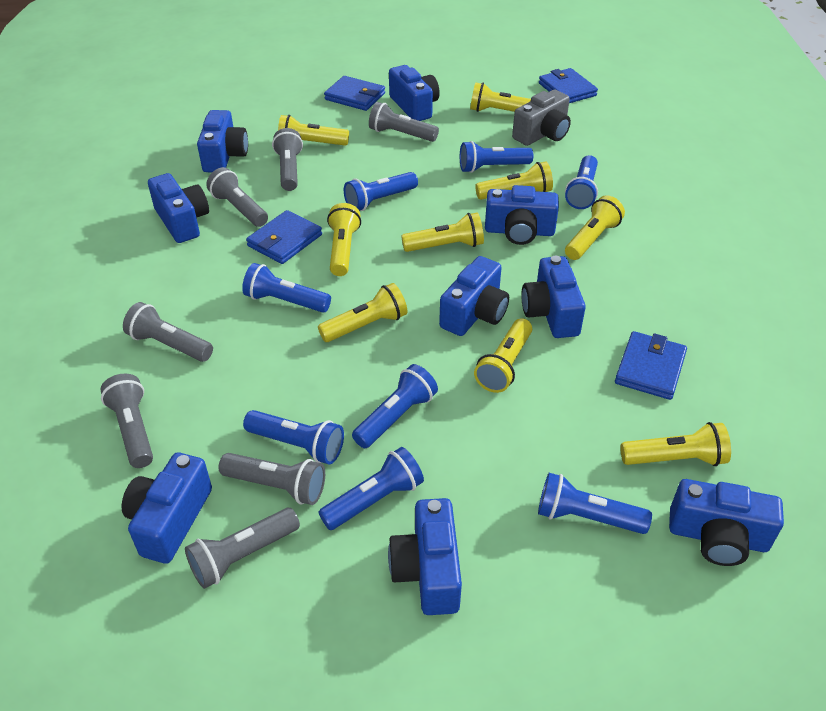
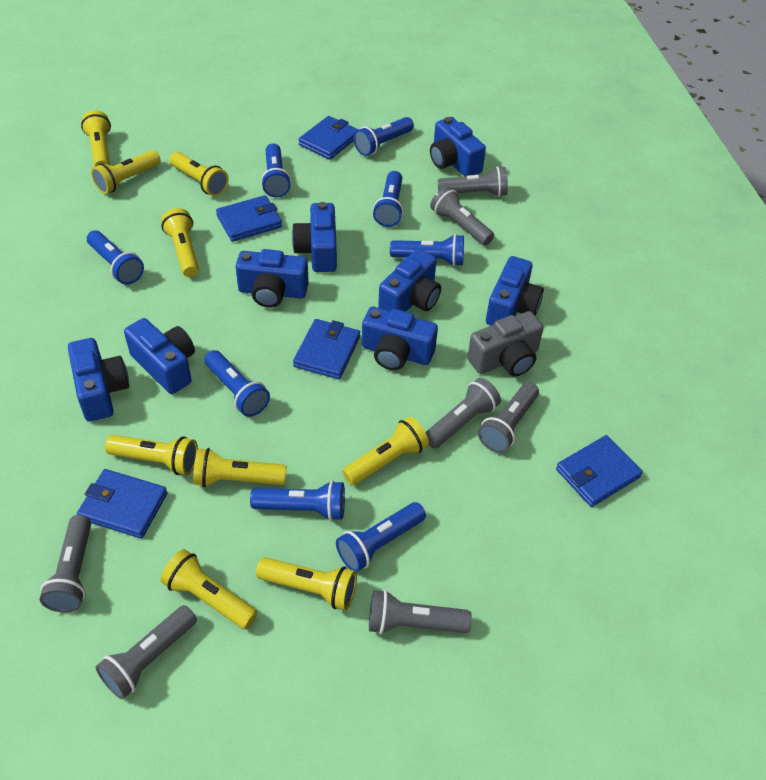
blue camera: 9 -> 8
blue wallet: 4 -> 5

